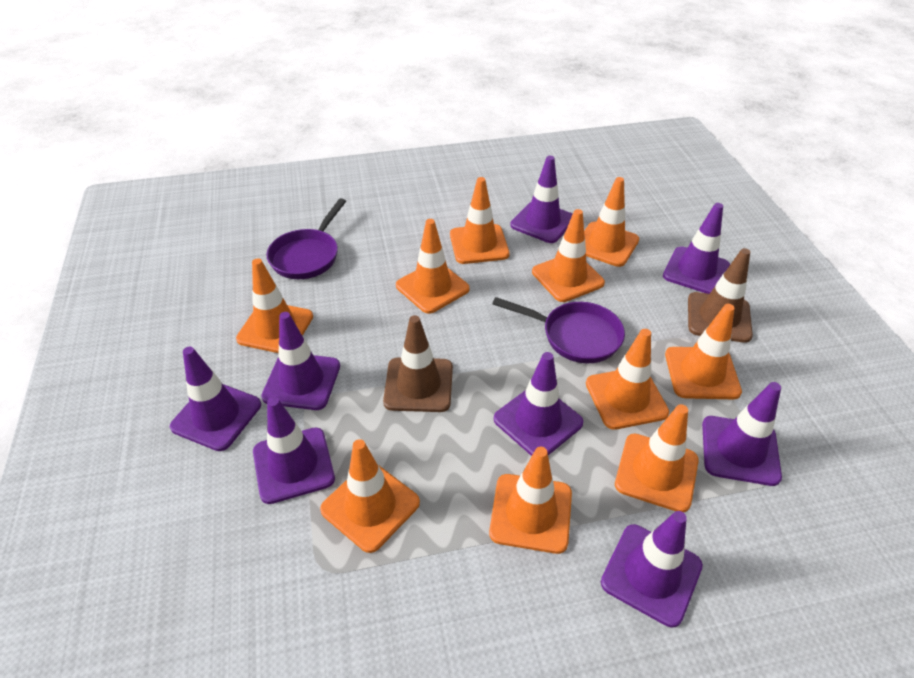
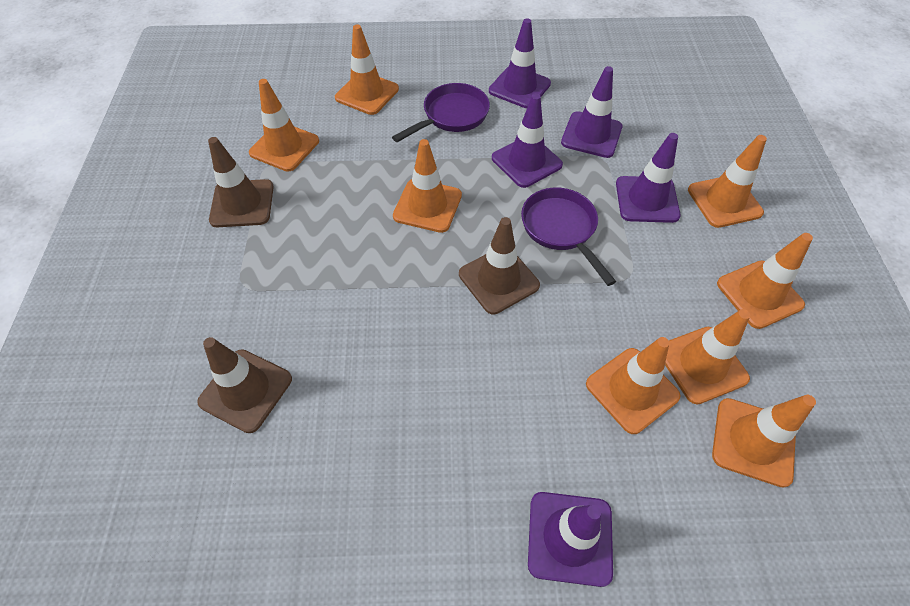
brown traffic cone: 2 -> 3
orange traffic cone: 10 -> 8
purple traffic cone: 8 -> 5

